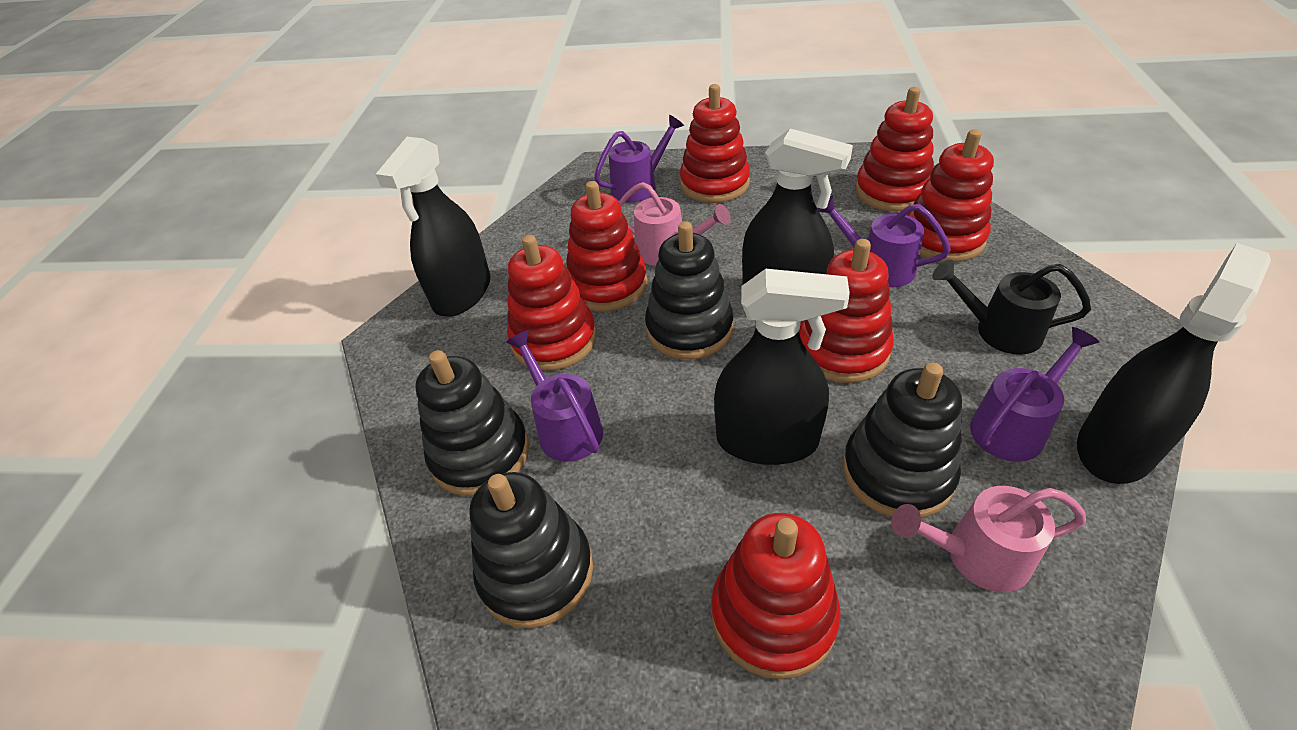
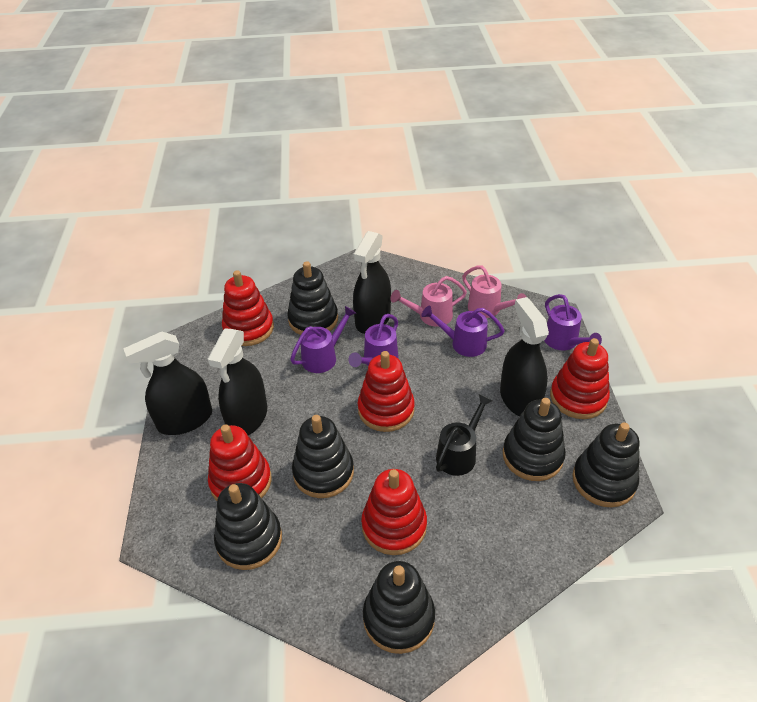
black stacking toy: 4 -> 6
red stacking toy: 7 -> 5

